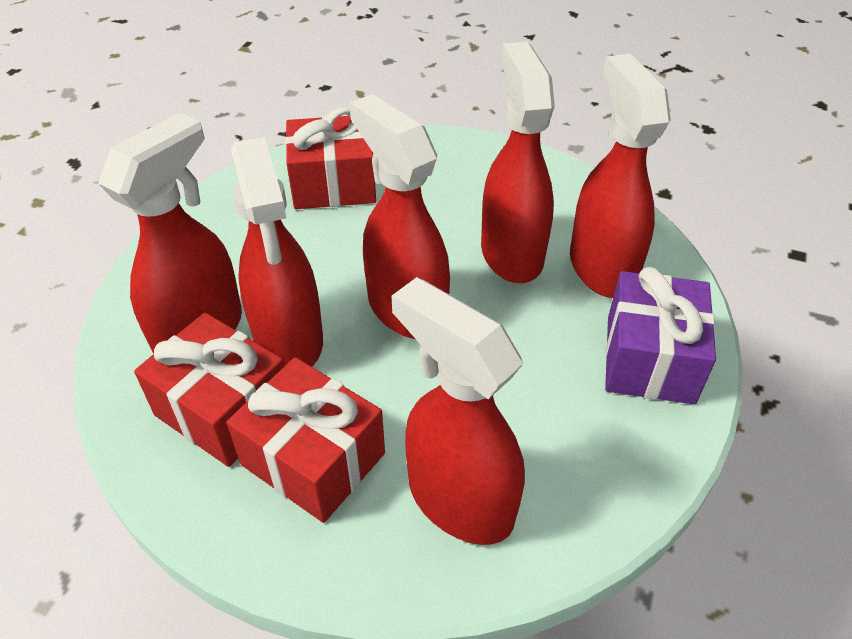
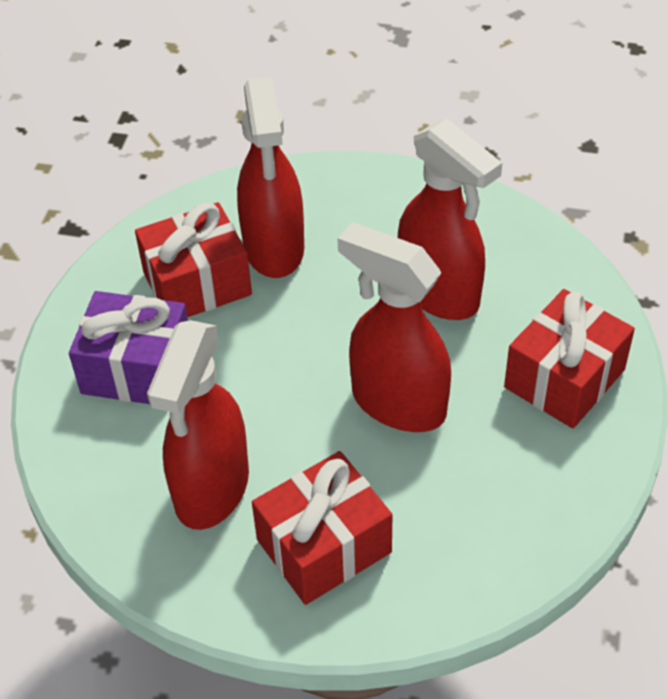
red spray bottle: 6 -> 4

